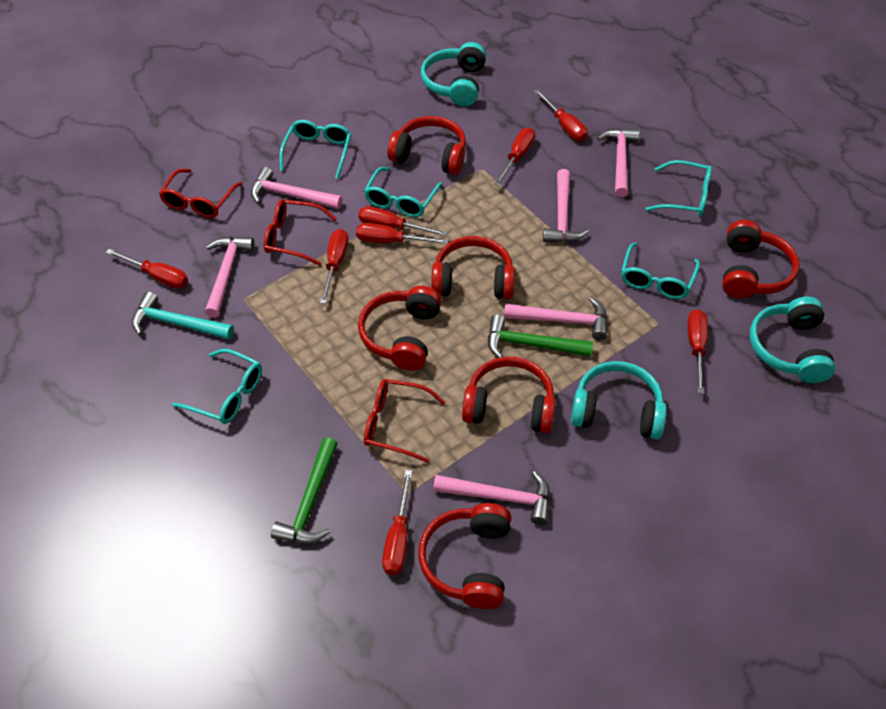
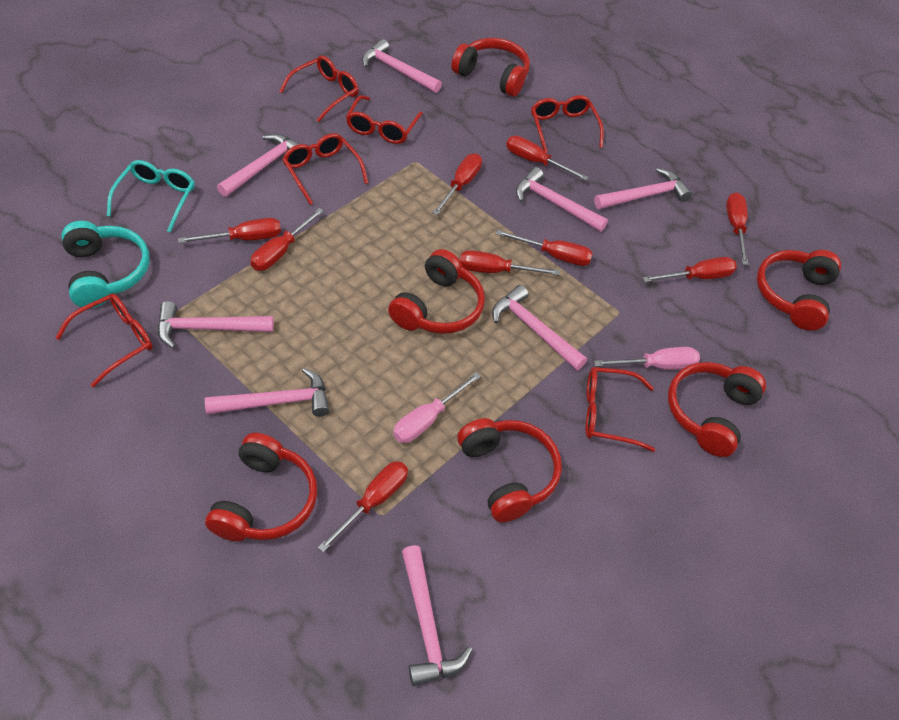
green hammer: 2 -> 0
pink hammer: 6 -> 8
pink screwdriver: 0 -> 2
red glasses: 3 -> 6
red screwdriver: 8 -> 9
turquoise glasses: 5 -> 1
turquoise hammer: 1 -> 0
turquoise headphones: 3 -> 1

